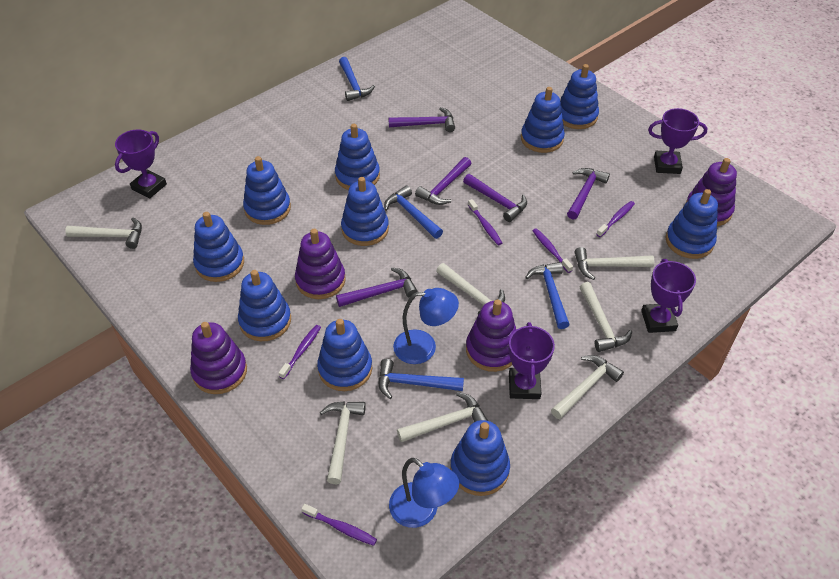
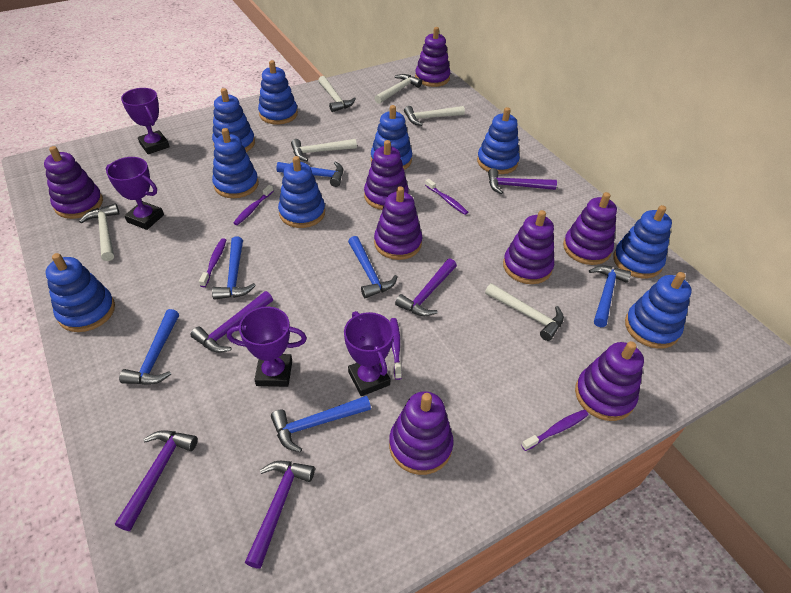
blue hammer: 4 -> 6
blue lamp: 2 -> 0
blue stacking toy: 10 -> 9
purple stacking toy: 4 -> 8
white hammer: 7 -> 6

